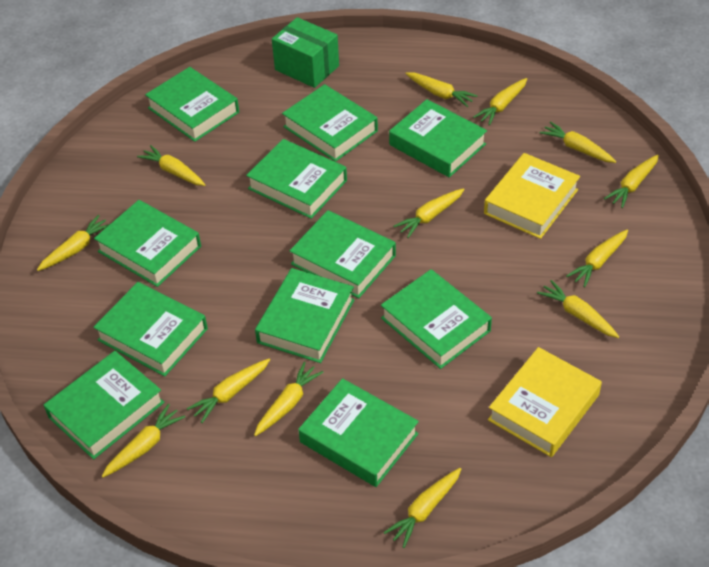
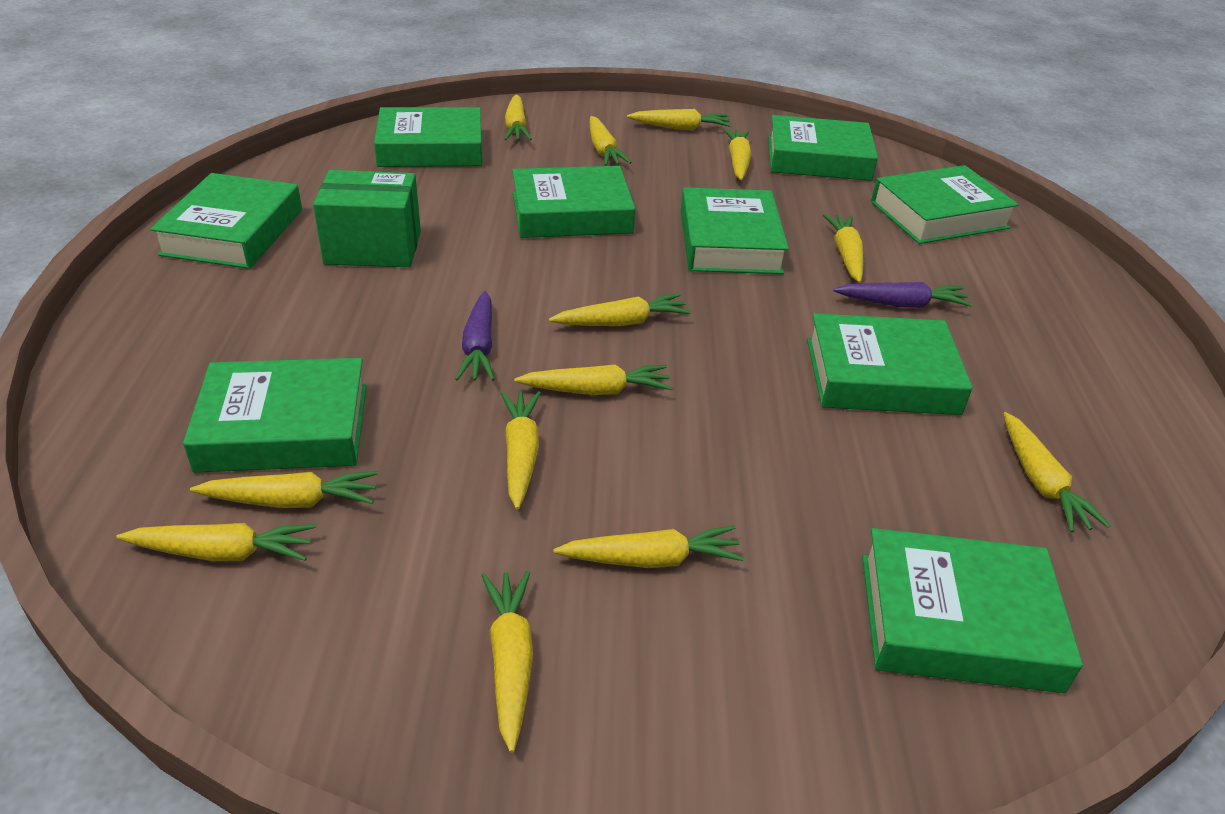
green book: 11 -> 9
purple carrot: 0 -> 2
yellow book: 2 -> 0

